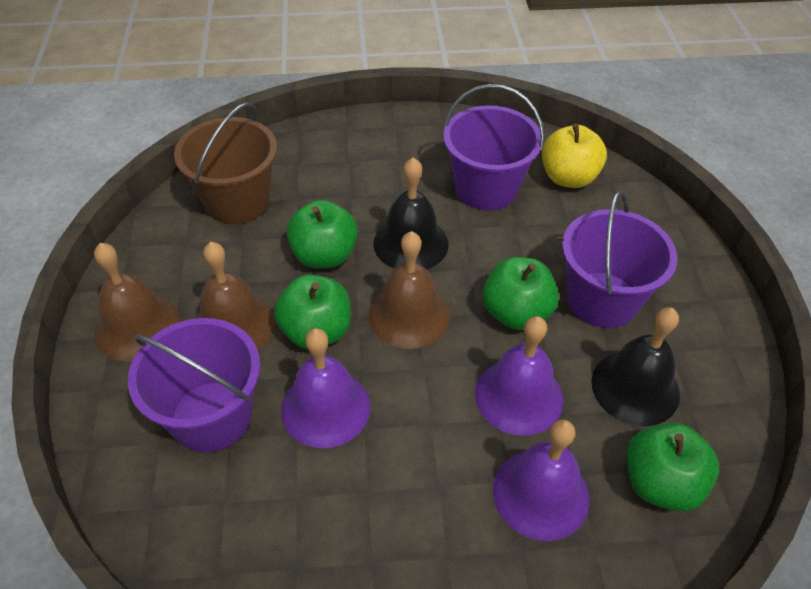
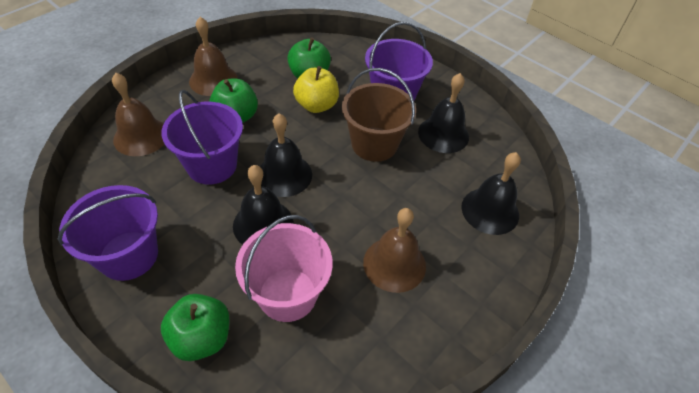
black bell: 2 -> 4
green apple: 4 -> 3
pink bucket: 0 -> 1
purple bell: 3 -> 0

